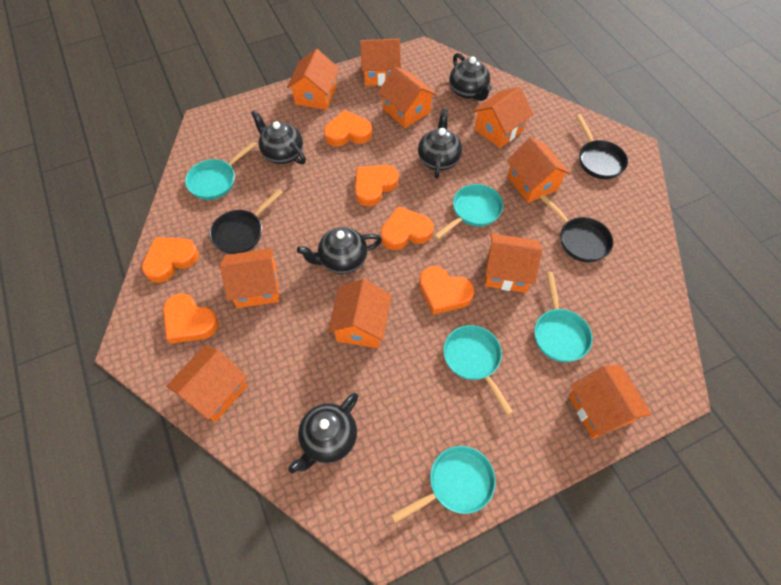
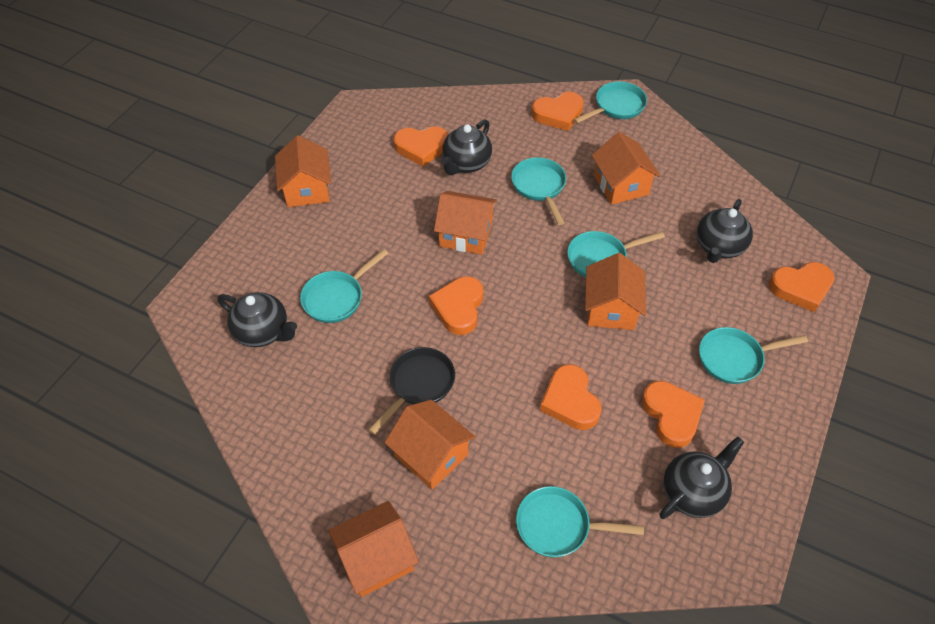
black pan: 3 -> 1
black teapot: 5 -> 4
orange house: 10 -> 6
turquoise pan: 5 -> 6

